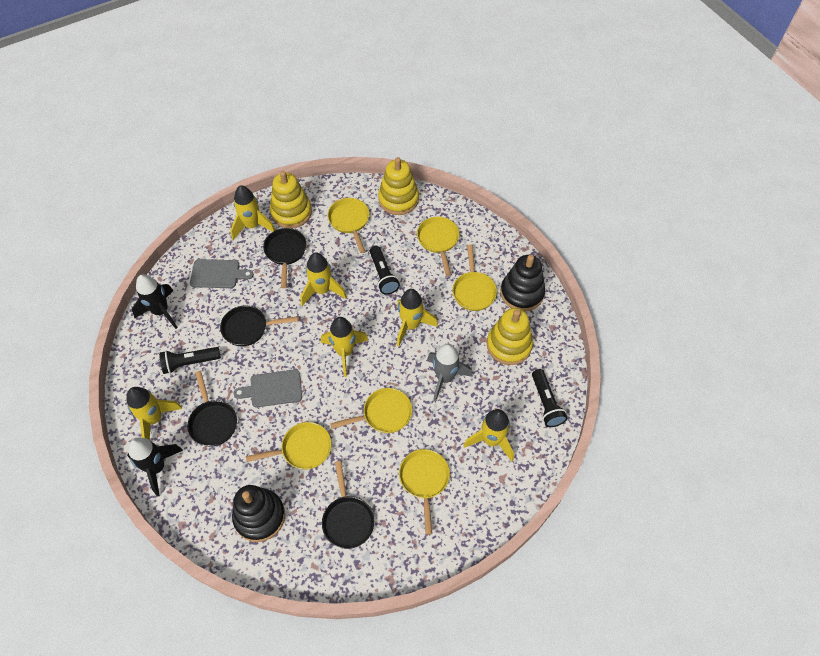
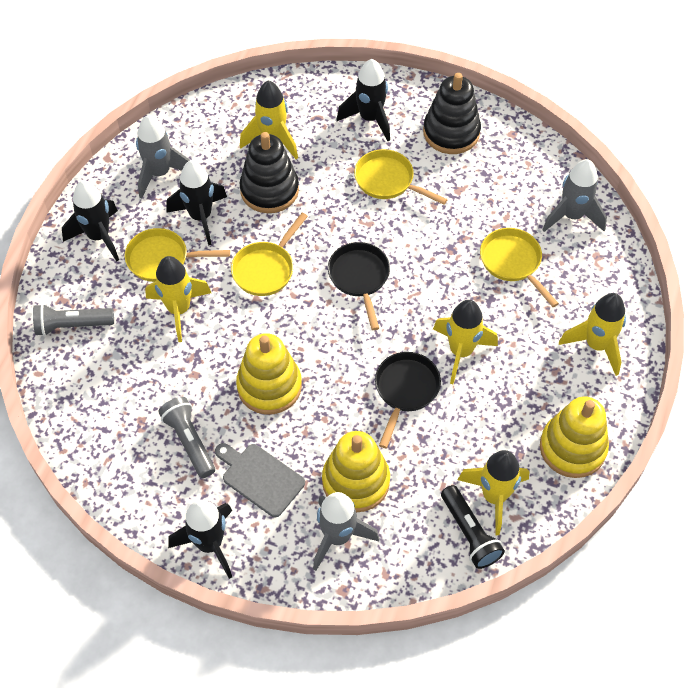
black flashlight: 3 -> 1
black pan: 4 -> 2
black rocket: 2 -> 4
grey cutting board: 2 -> 1
grey flashlight: 0 -> 2
grey rocket: 1 -> 3
yellow pan: 6 -> 4
yellow rocket: 6 -> 5

